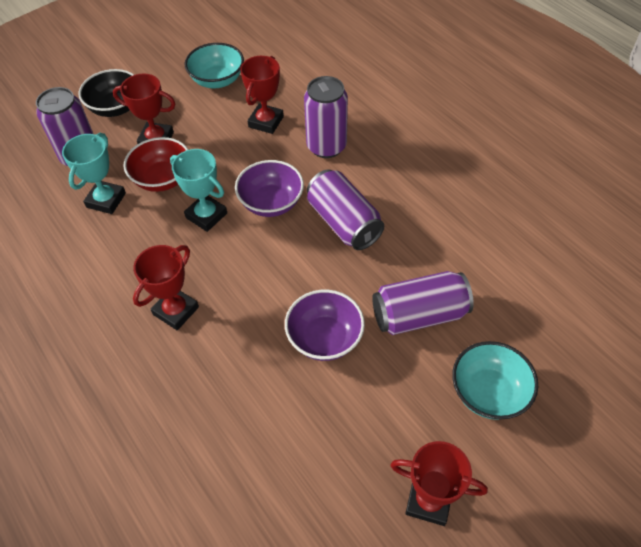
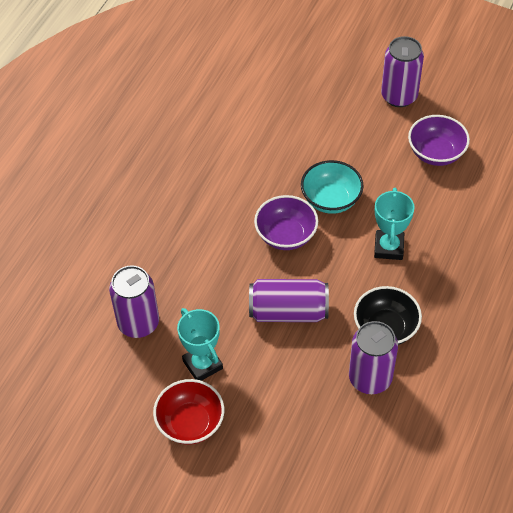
red trophy: 4 -> 0
turquoise bowl: 2 -> 1

